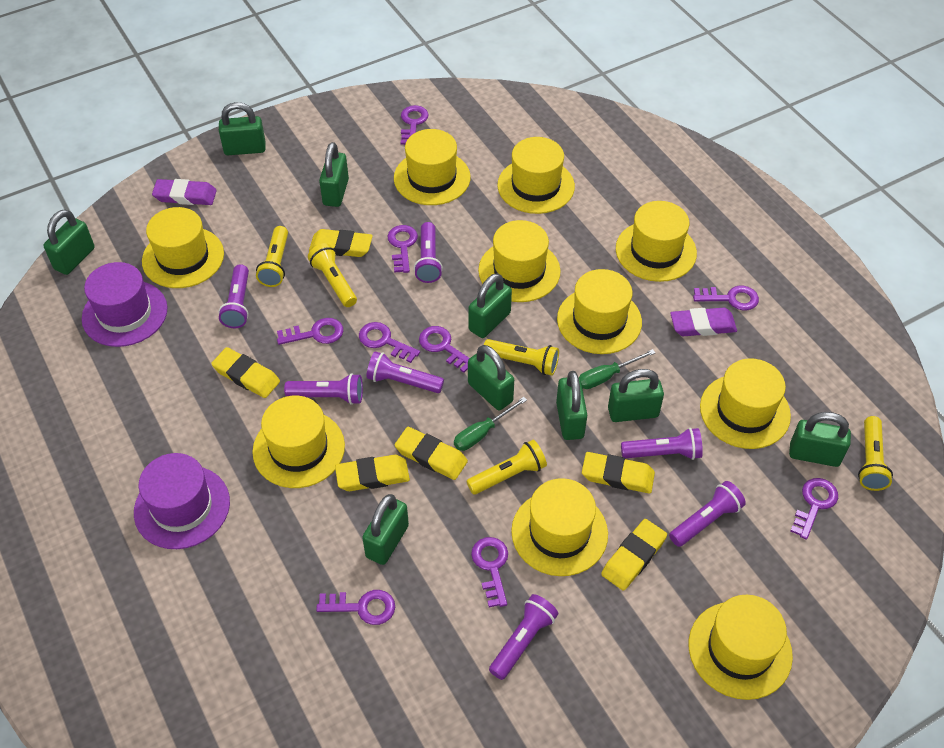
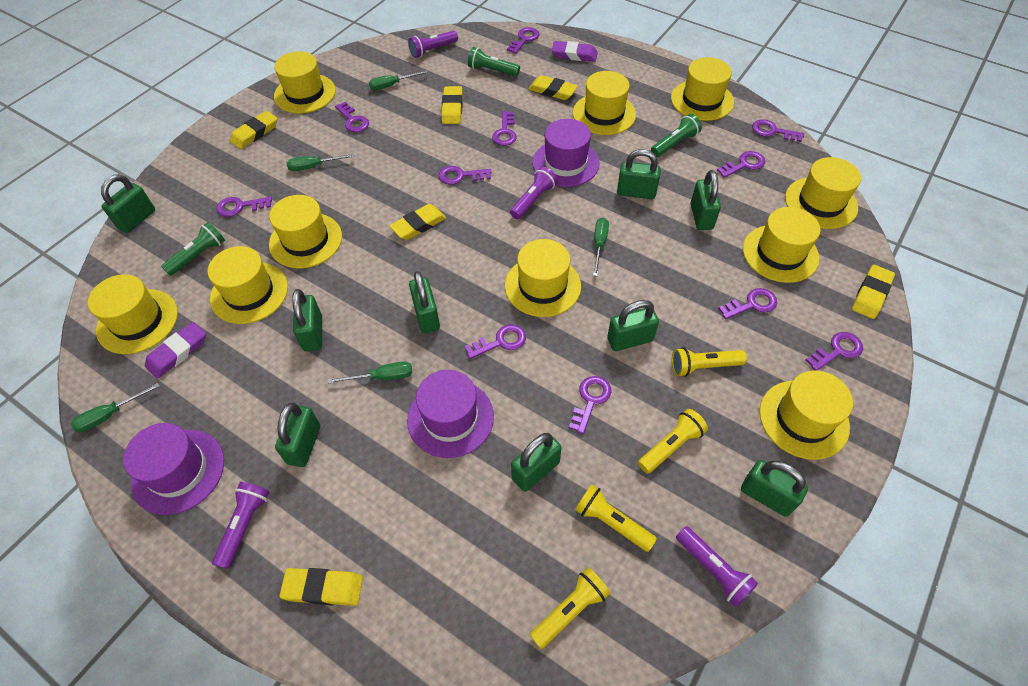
green flashlight: 0 -> 3
green screwdriver: 2 -> 5
purple flashlight: 7 -> 4
purple hat: 2 -> 3
purple key: 9 -> 11
yellow flashlight: 5 -> 4

